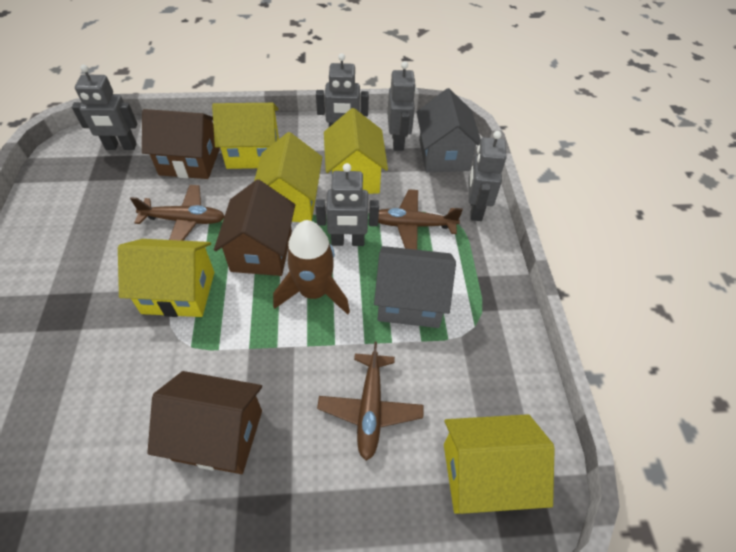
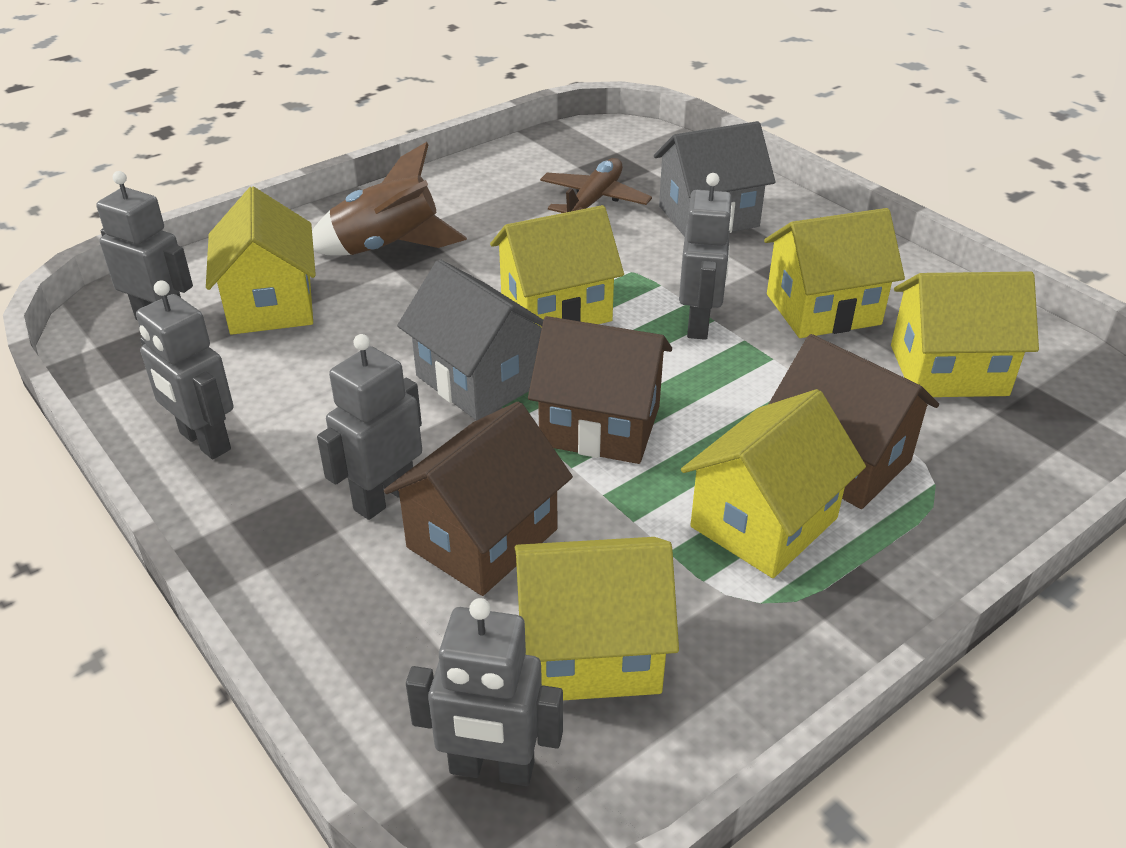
brown plane: 3 -> 1
yellow house: 5 -> 6

